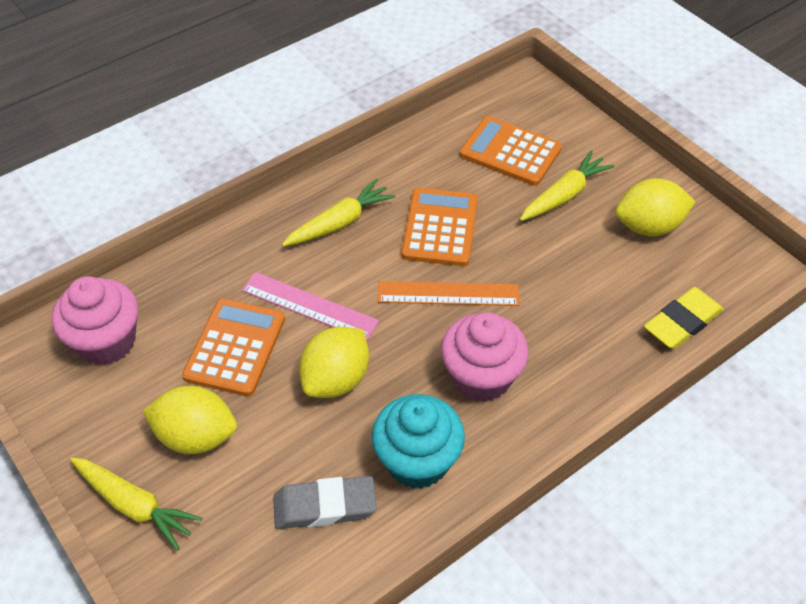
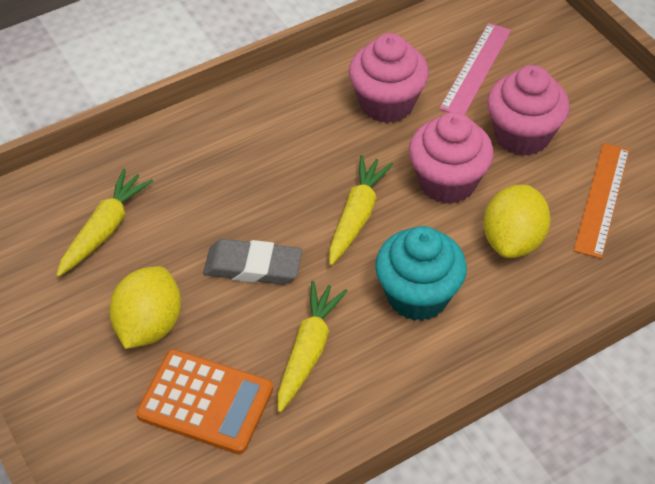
orange calculator: 3 -> 1
pink cupcake: 2 -> 3
yellow eraser: 1 -> 0
yellow lemon: 3 -> 2

